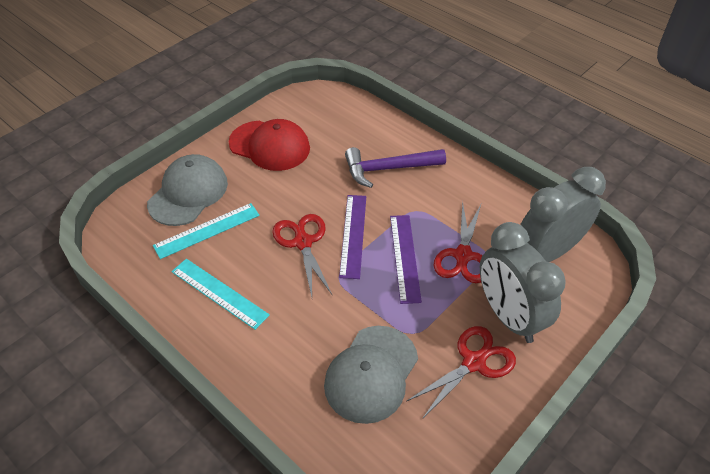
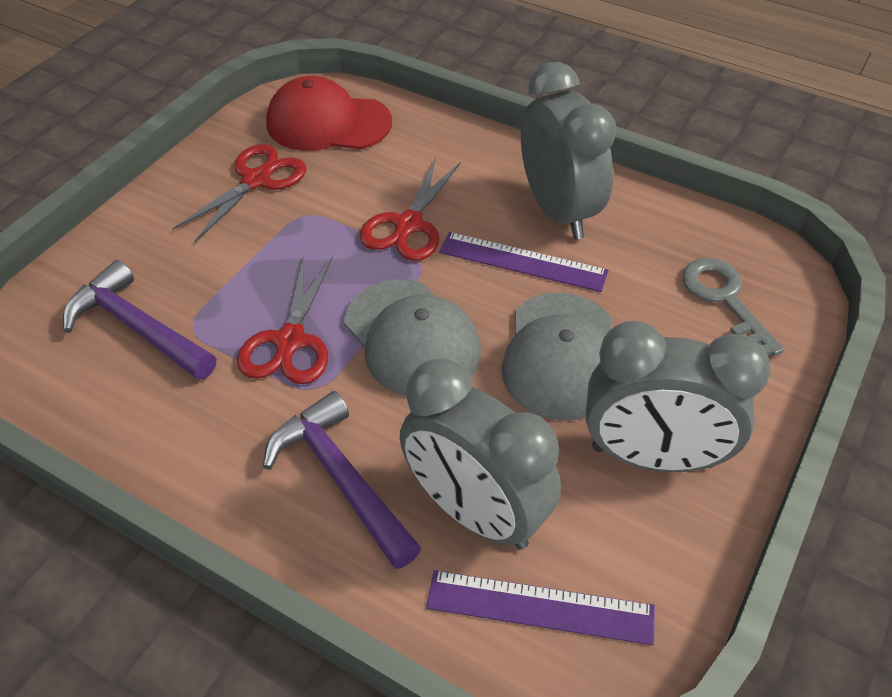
grey clock: 2 -> 3
grey key: 0 -> 1
purple hammer: 1 -> 2
turquoise ruler: 2 -> 0

